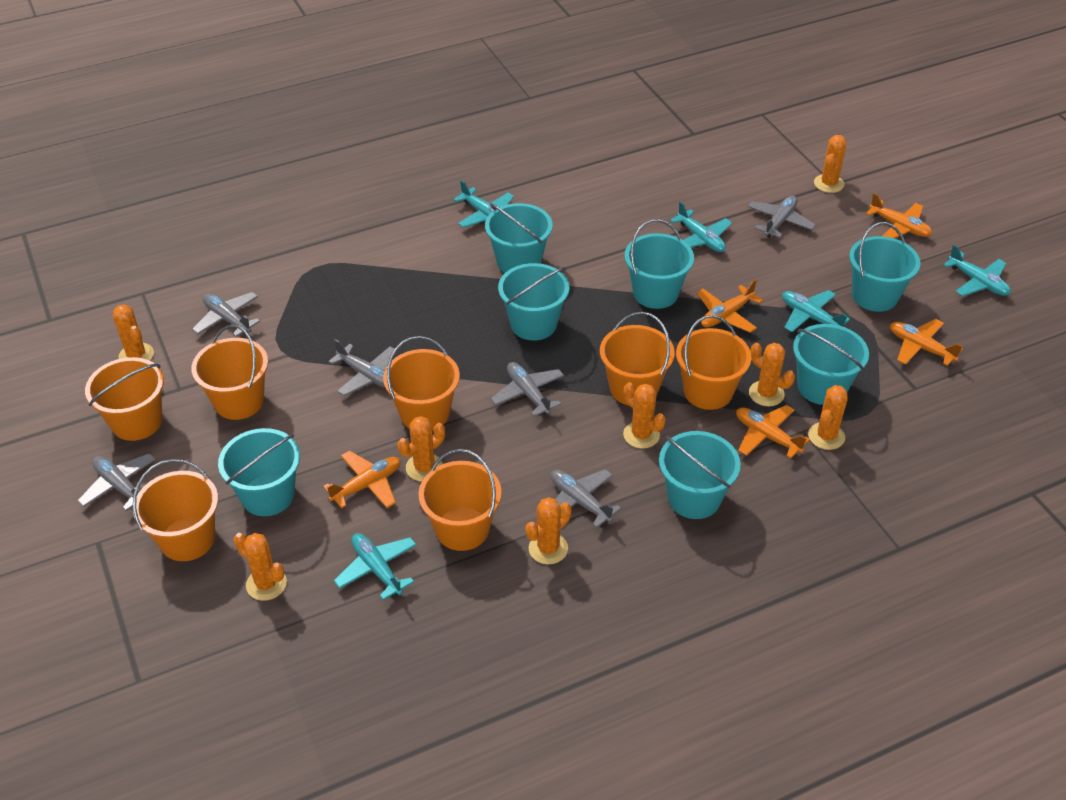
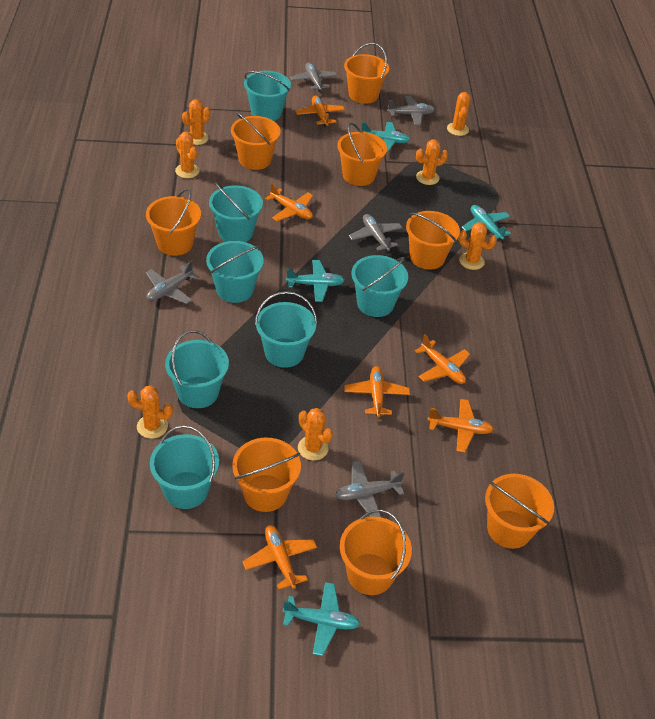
grey plane: 6 -> 5
orange bucket: 7 -> 8
orange cactus: 8 -> 7
orange plane: 5 -> 6
turquoise plane: 5 -> 4

